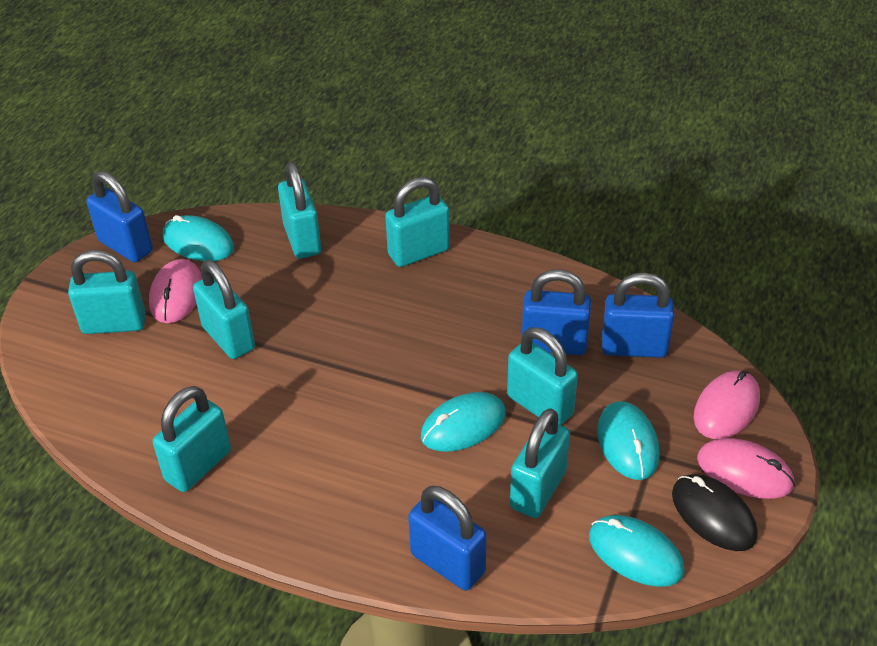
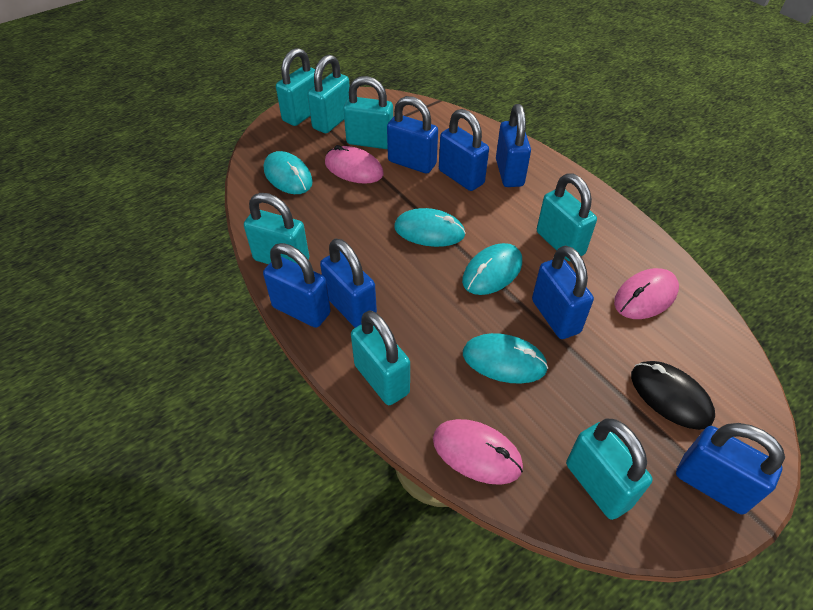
blue padlock: 4 -> 7

